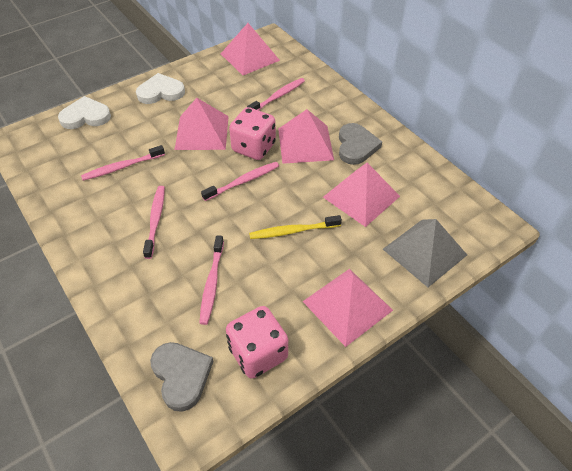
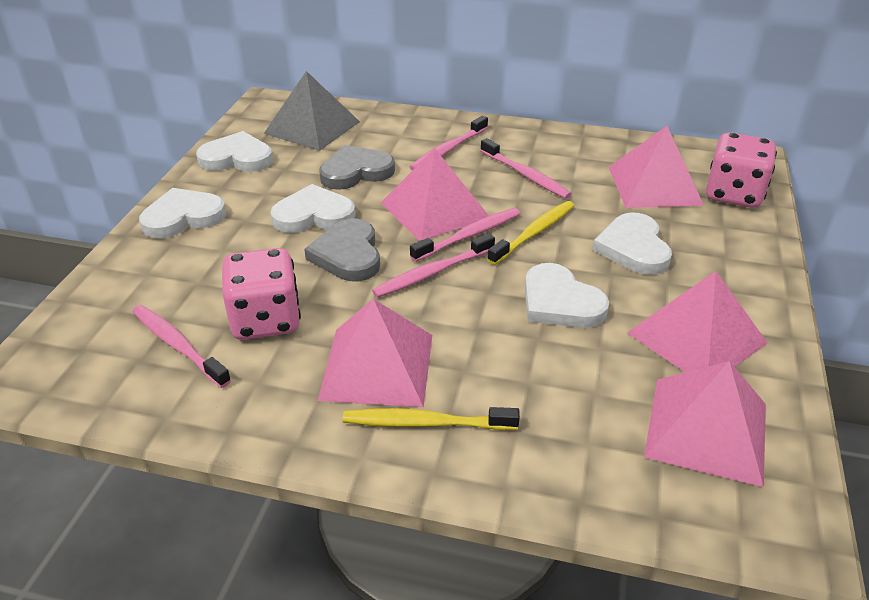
white heart: 2 -> 5
yellow toothbrush: 1 -> 2

